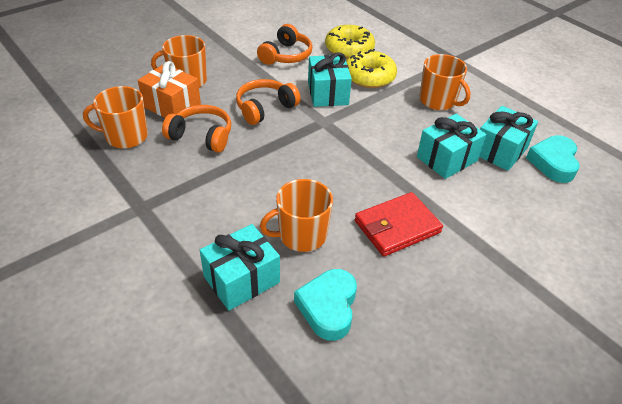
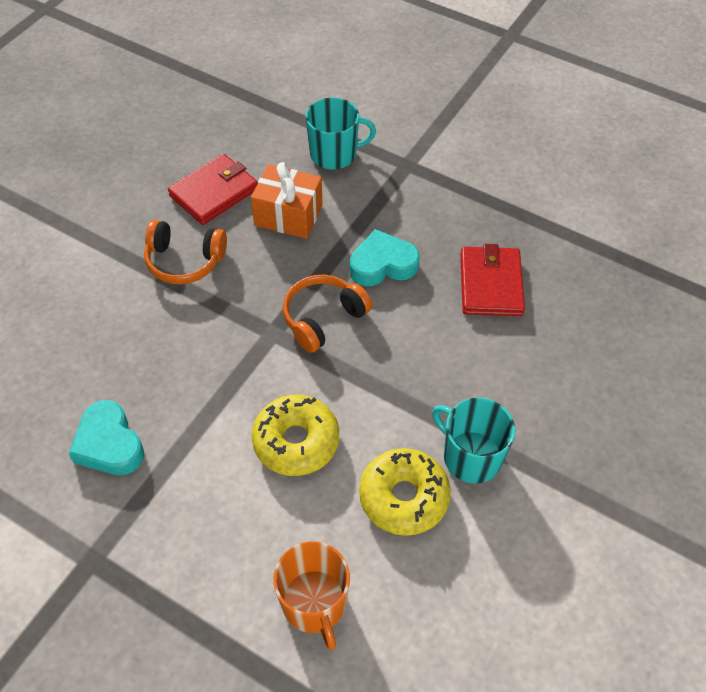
orange headphones: 3 -> 2
orange mug: 4 -> 1
red wallet: 1 -> 2
turquoise gift: 4 -> 0
turquoise mug: 0 -> 2

